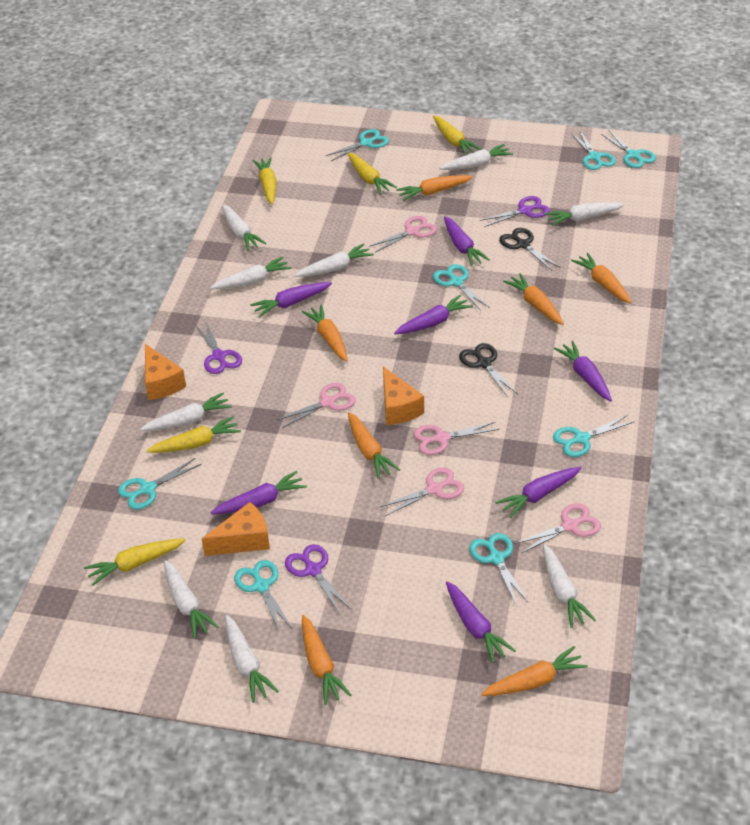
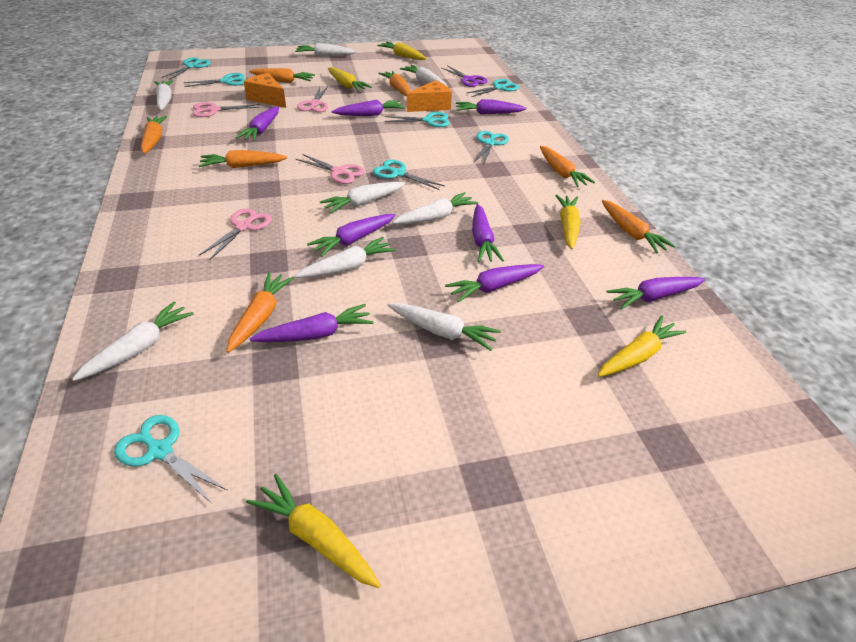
black scissors: 2 -> 0
orange cheese: 3 -> 2
pink scissors: 5 -> 4
purple carrot: 7 -> 8
purple scissors: 3 -> 1
turquoise scissors: 8 -> 7
white carrot: 9 -> 8

